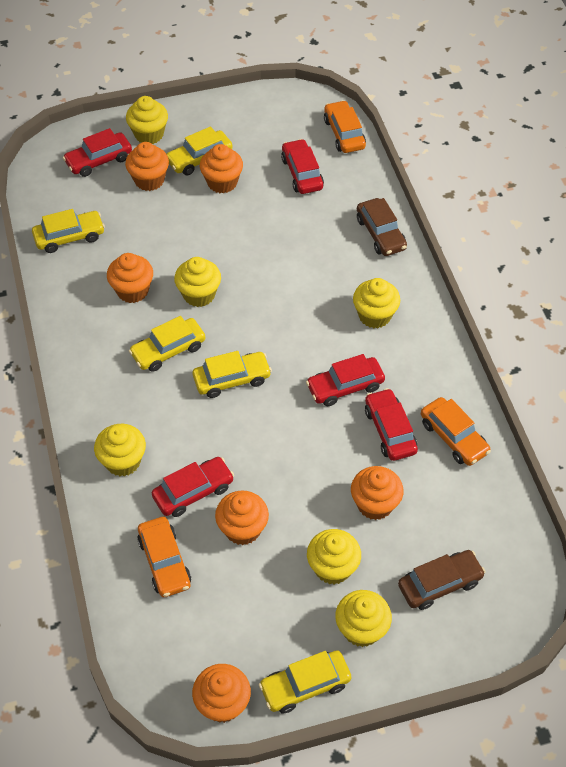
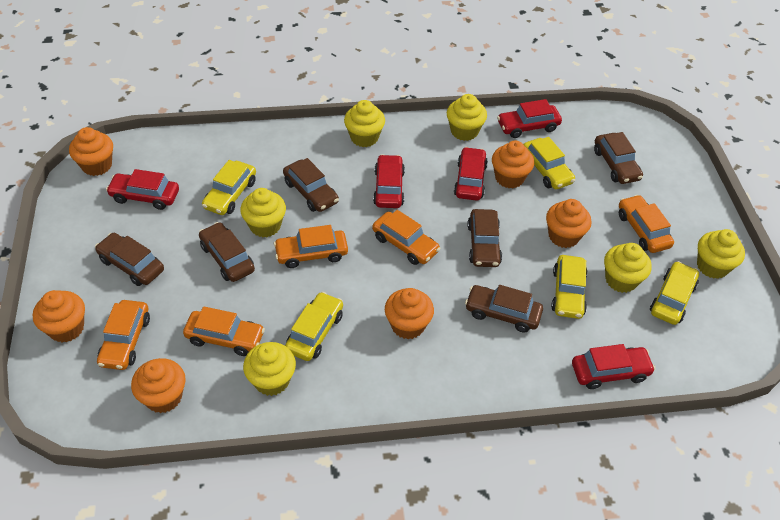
brown car: 2 -> 6
orange car: 3 -> 5

